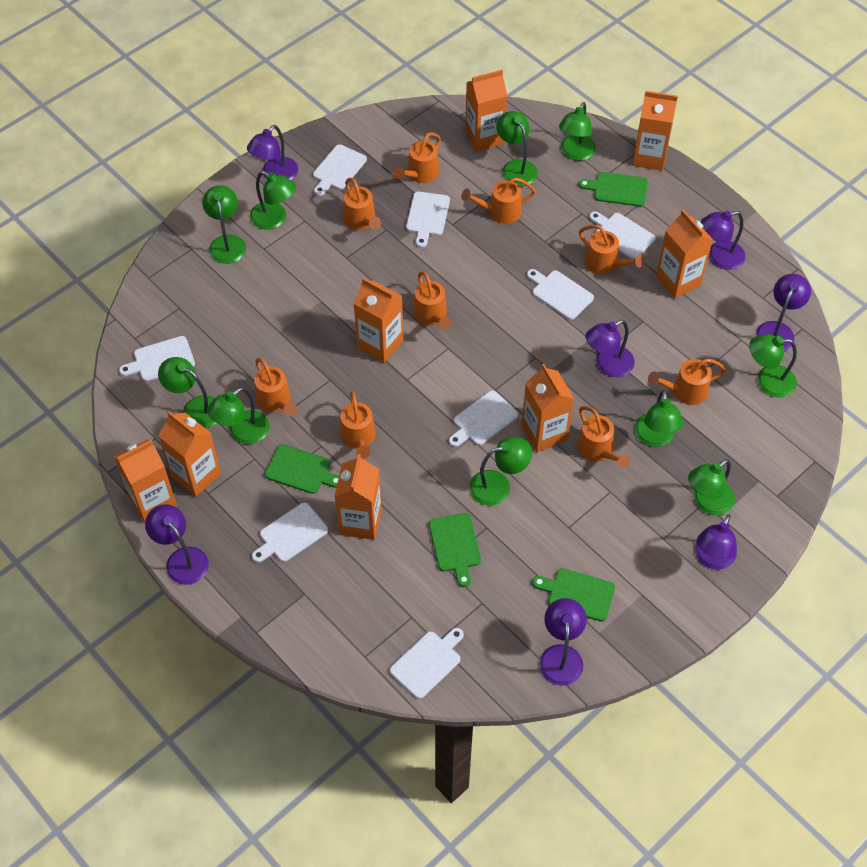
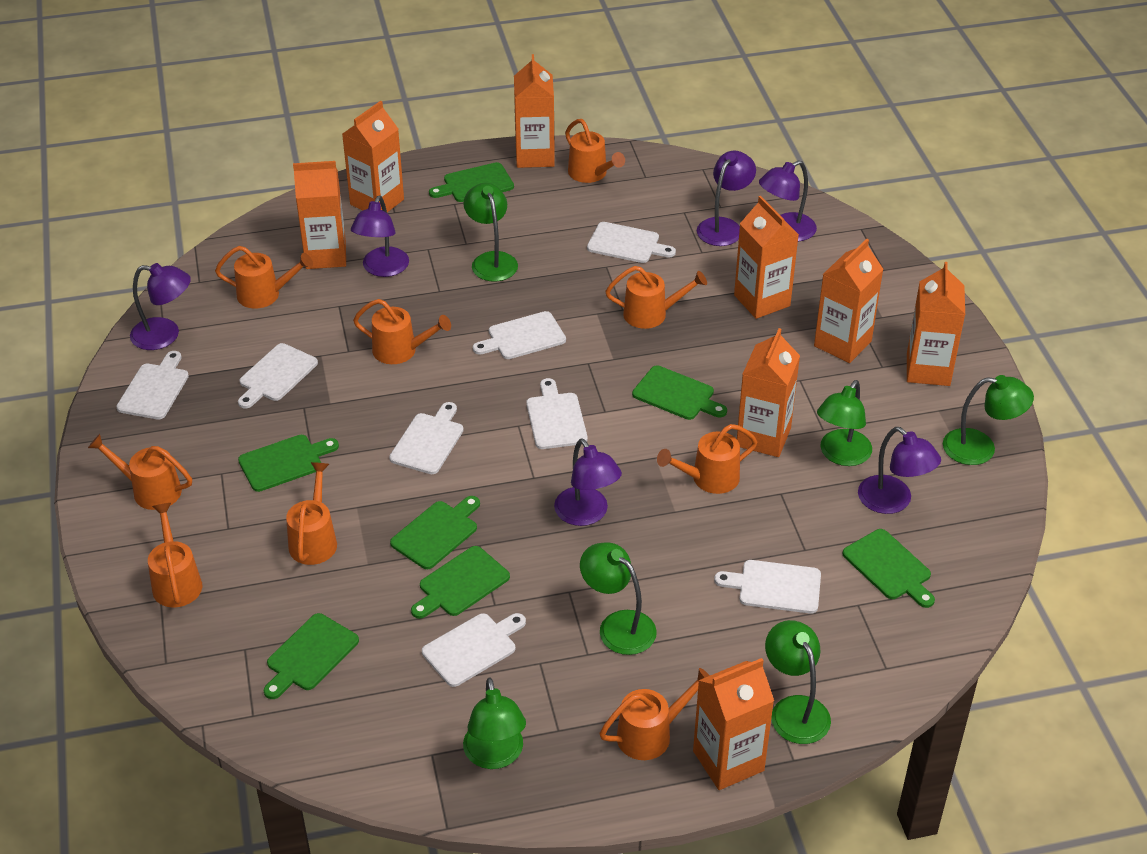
green cutting board: 4 -> 7
green lamp: 10 -> 6
purple lamp: 7 -> 6

